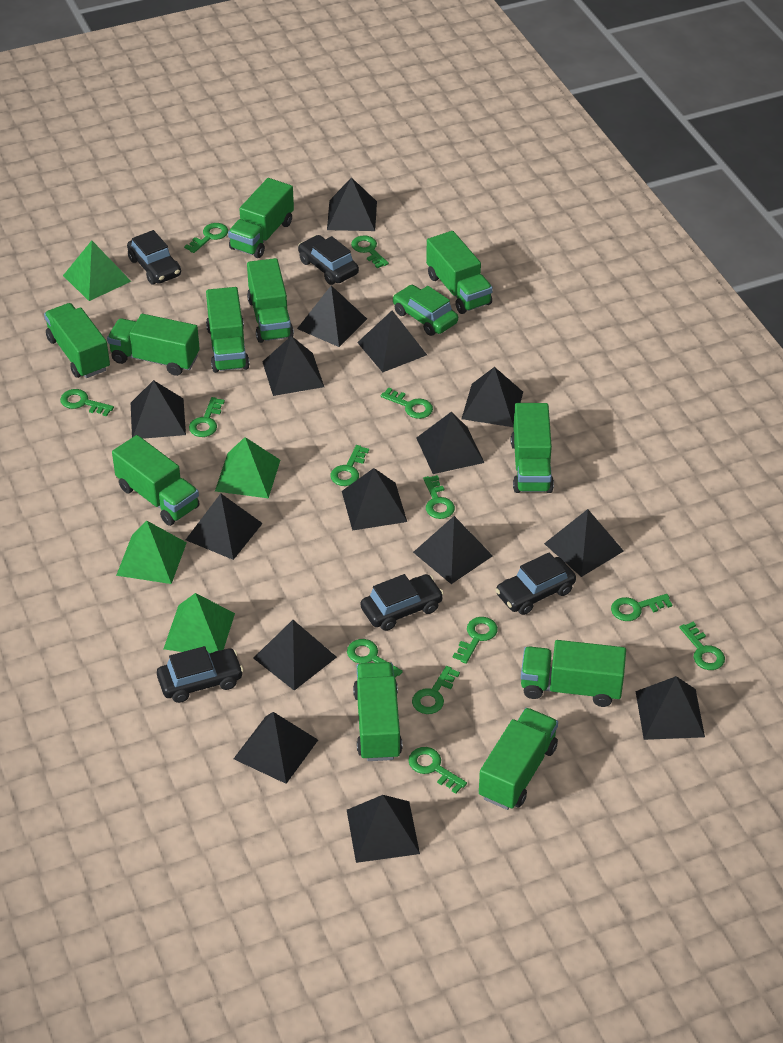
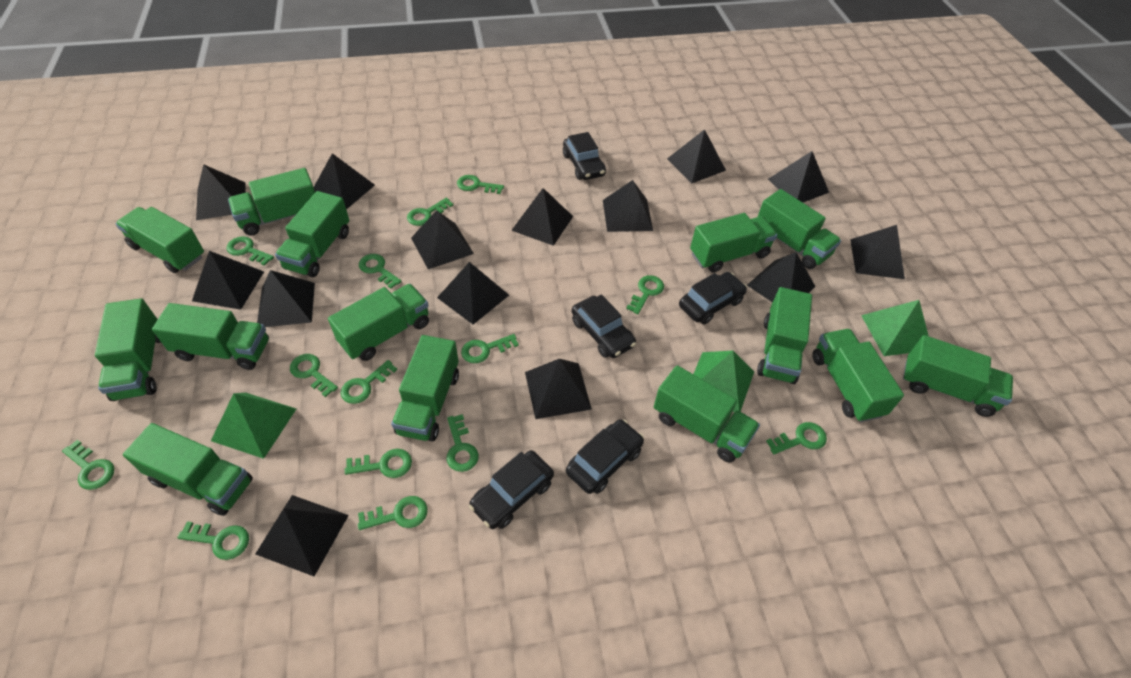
black pyramid: 15 -> 14
green car: 1 -> 0
green key: 13 -> 14
green pyramid: 4 -> 3
green truck: 11 -> 14

